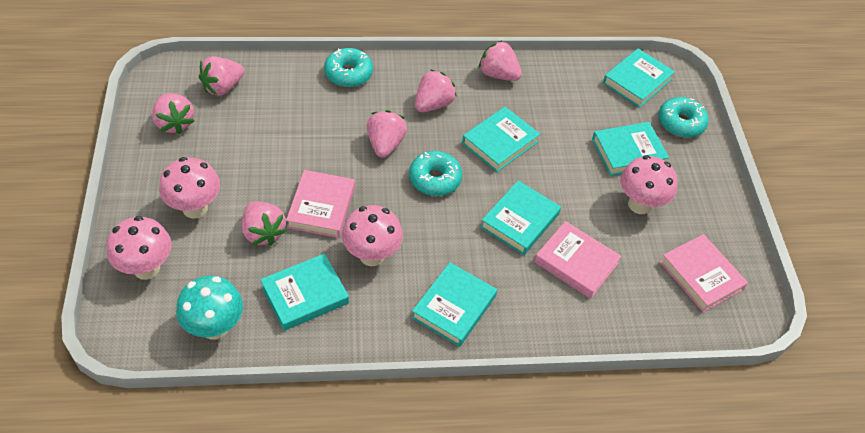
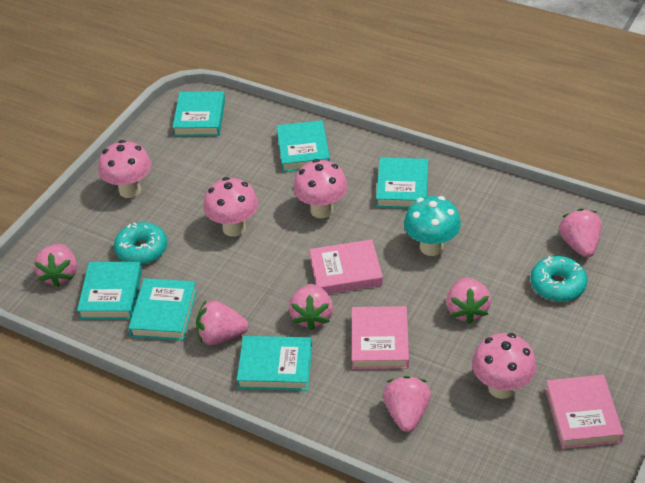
turquoise donut: 3 -> 2

